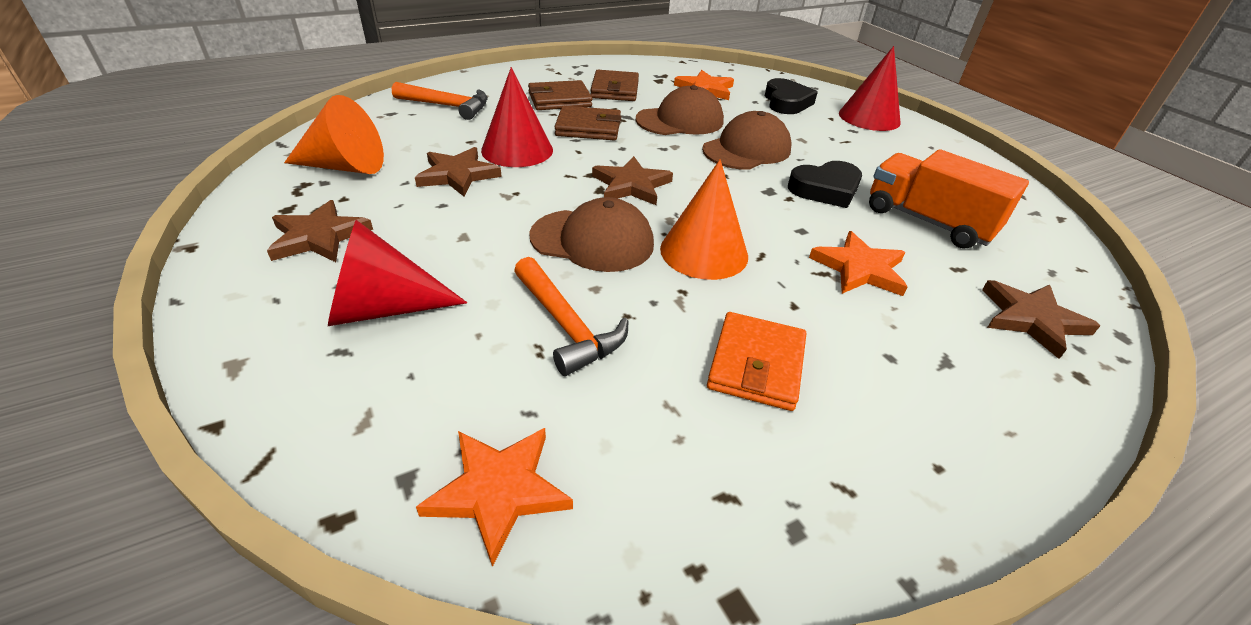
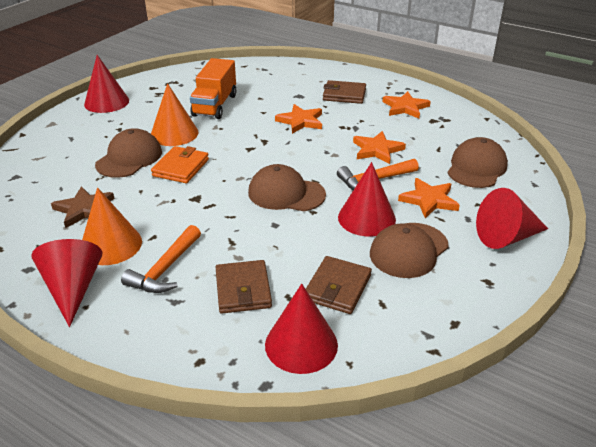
black heart: 2 -> 0
brown cap: 3 -> 4
brown star: 4 -> 1
orange star: 3 -> 4
red cone: 3 -> 5

